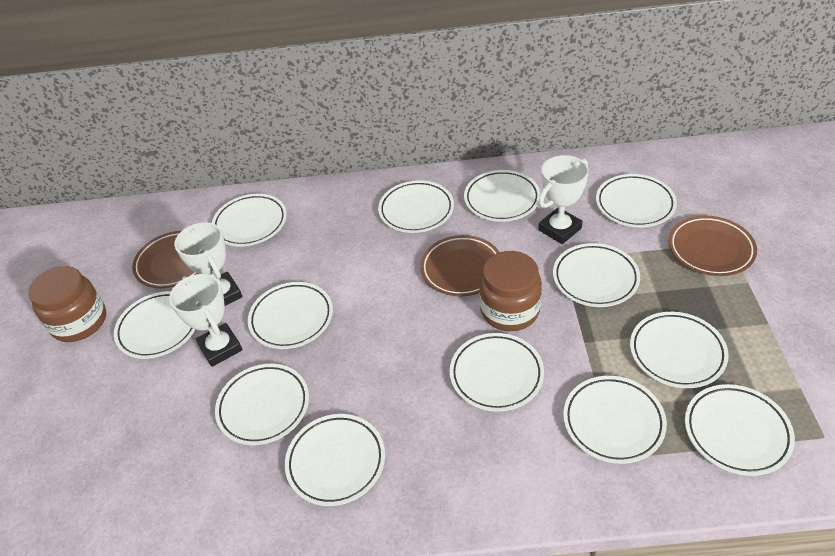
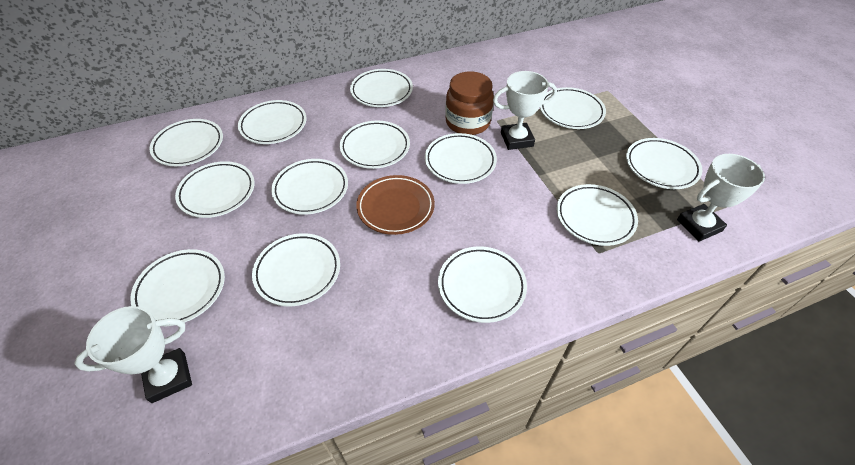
brown jar: 2 -> 1
brown plate: 3 -> 1

